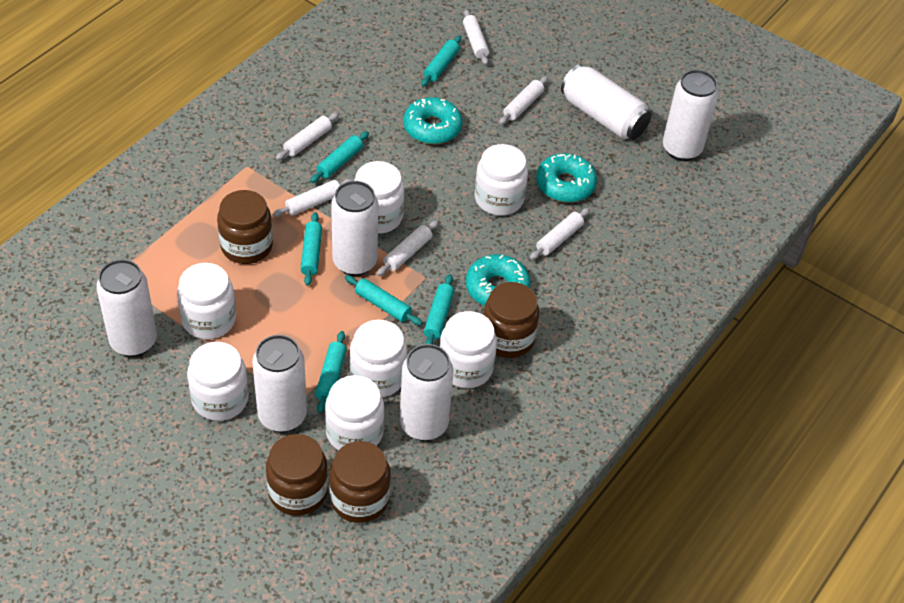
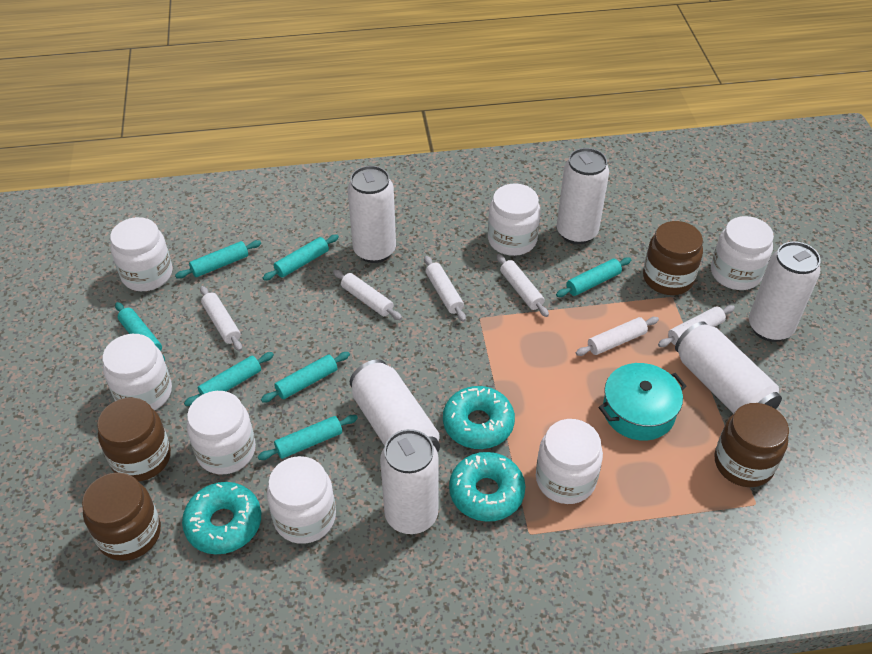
turquoise pot: 0 -> 1
turquoise rolling pin: 6 -> 7

